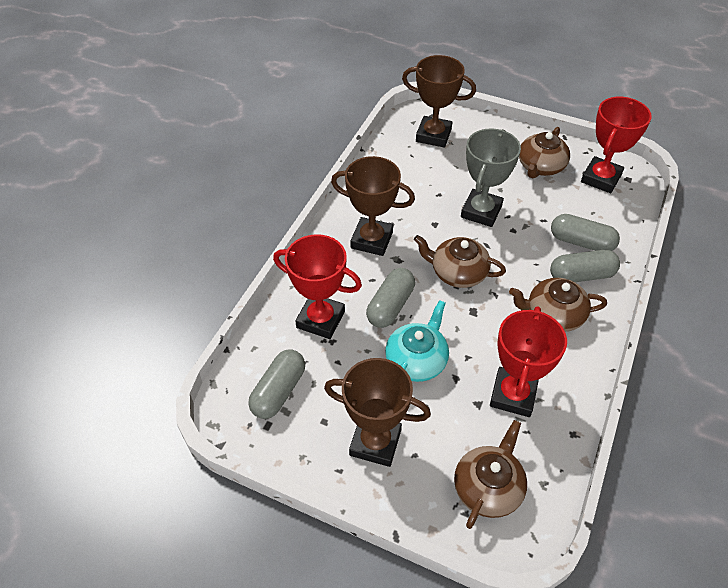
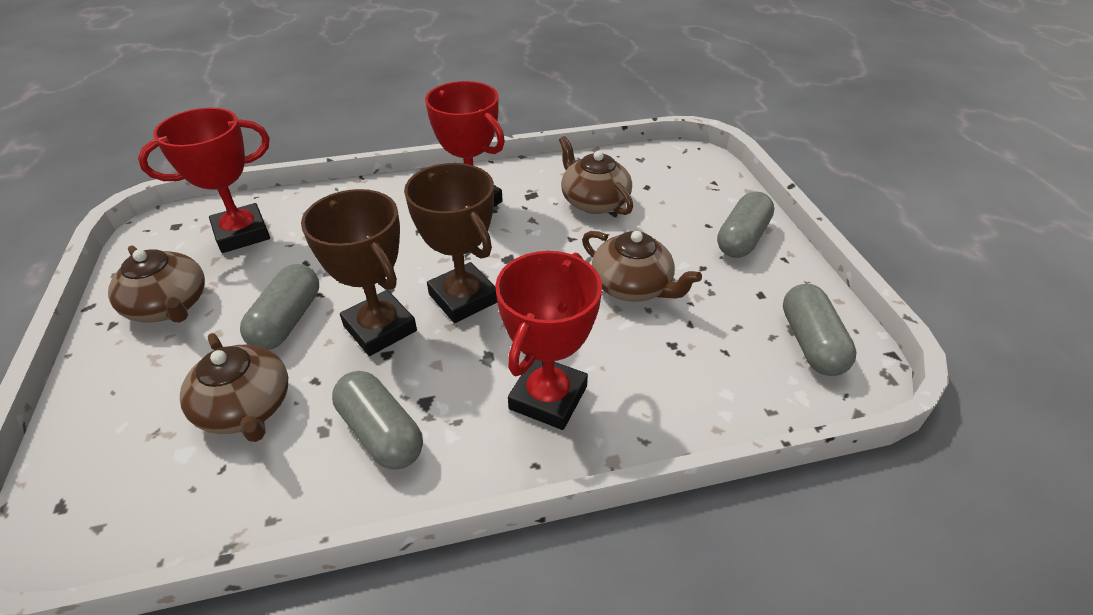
brown trophy: 3 -> 2
grey trophy: 1 -> 0
turquoise teapot: 1 -> 0

